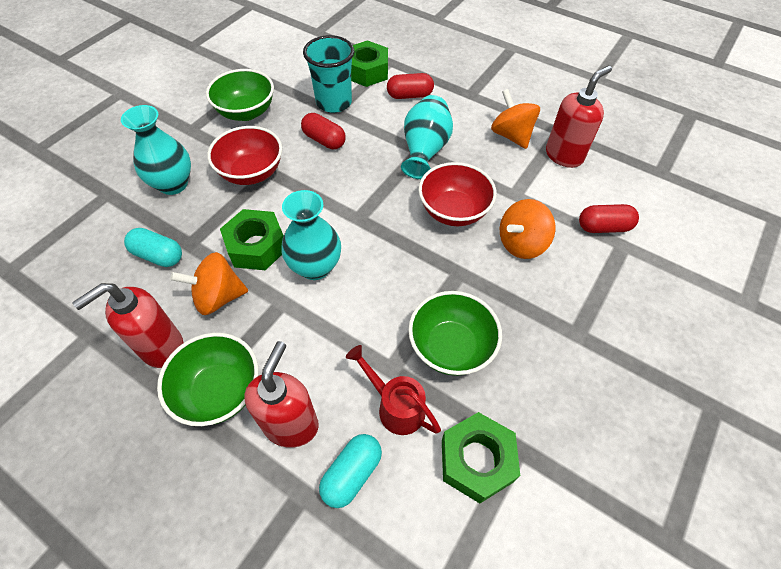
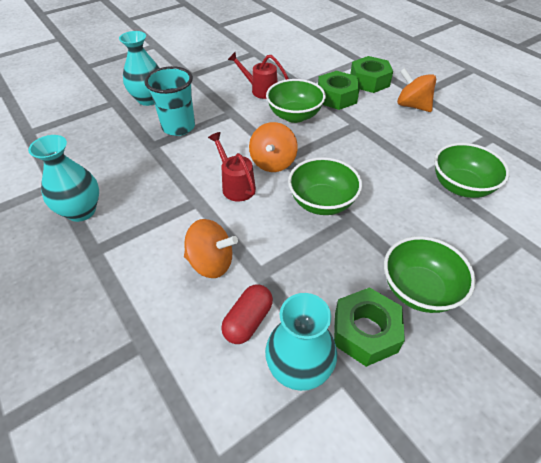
green bowl: 3 -> 4
red bowl: 2 -> 0
red capsule: 3 -> 1
red soap dispenser: 3 -> 0
red watering can: 1 -> 2
turquoise capsule: 2 -> 0

